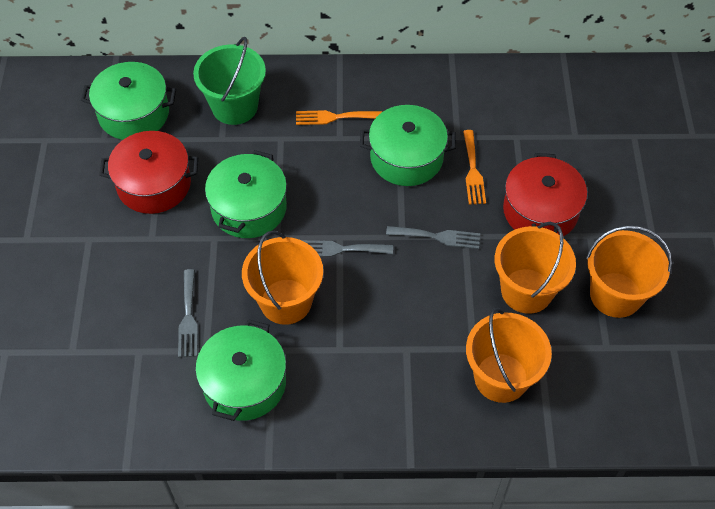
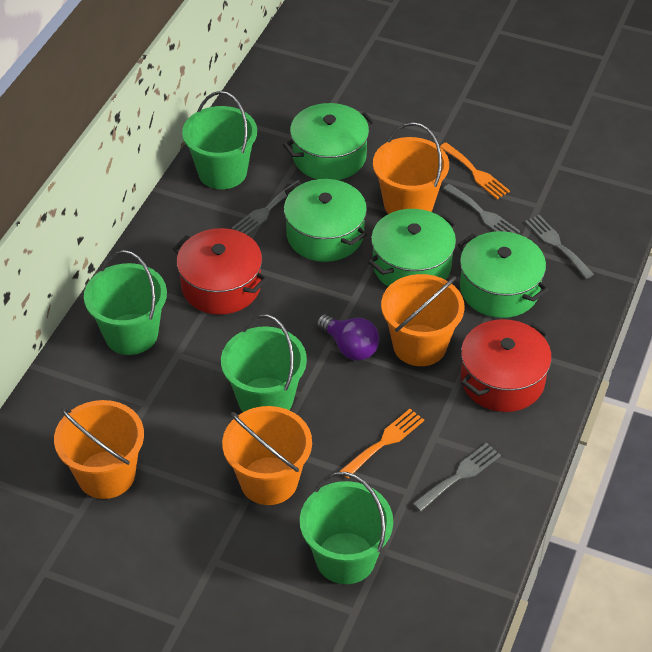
green bucket: 1 -> 4
grey fork: 3 -> 4
purple light bulb: 0 -> 1

